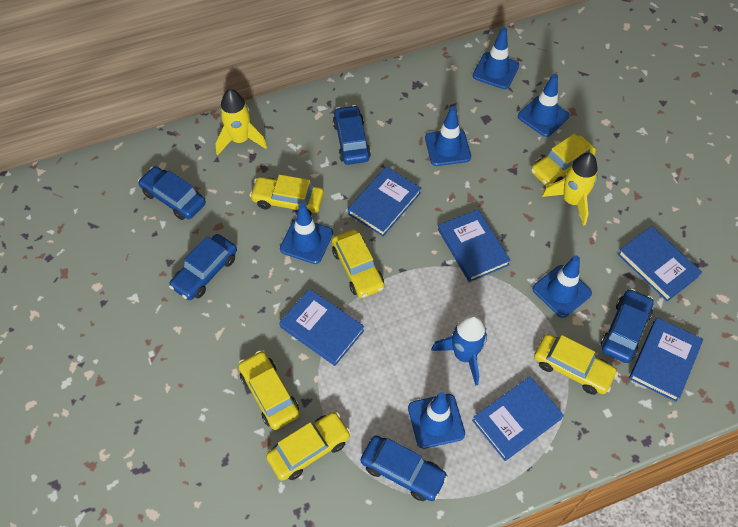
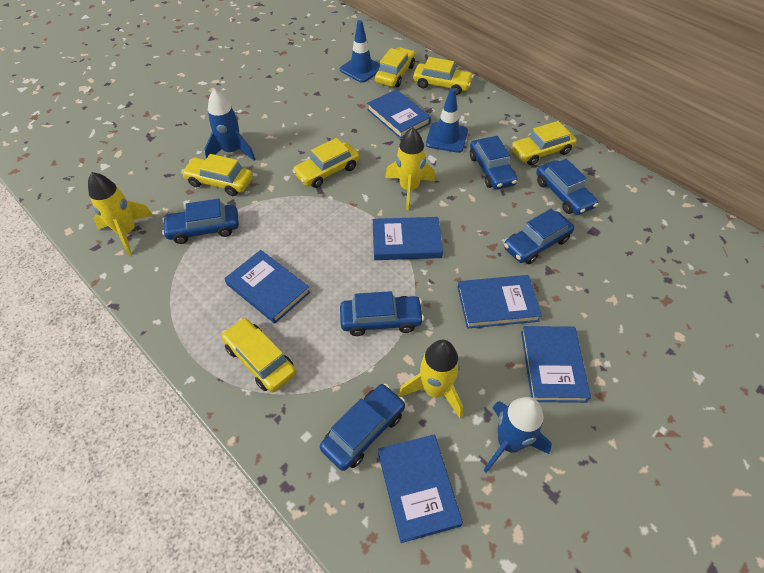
blue car: 5 -> 6
blue rocket: 1 -> 2
blue traffic cone: 6 -> 2
yellow rocket: 2 -> 3

